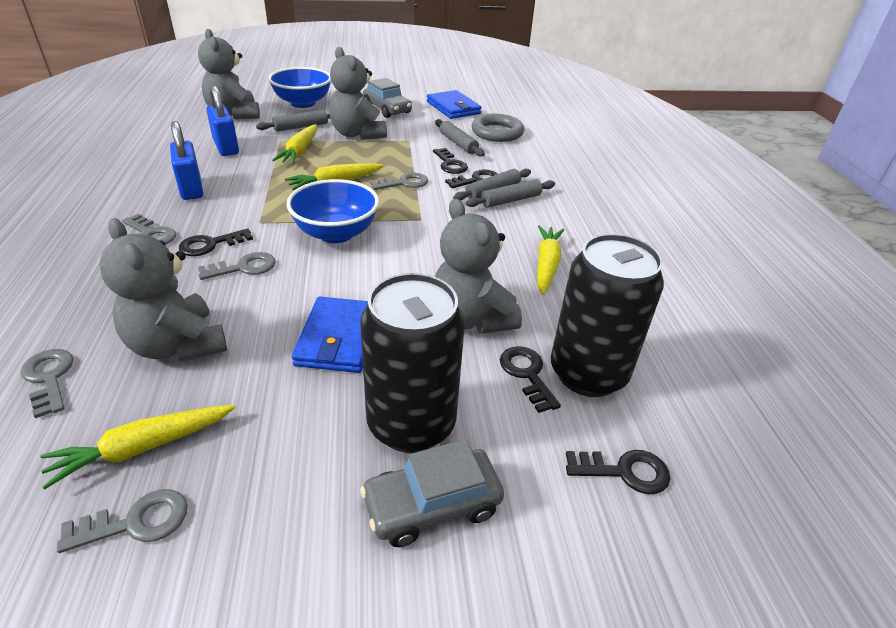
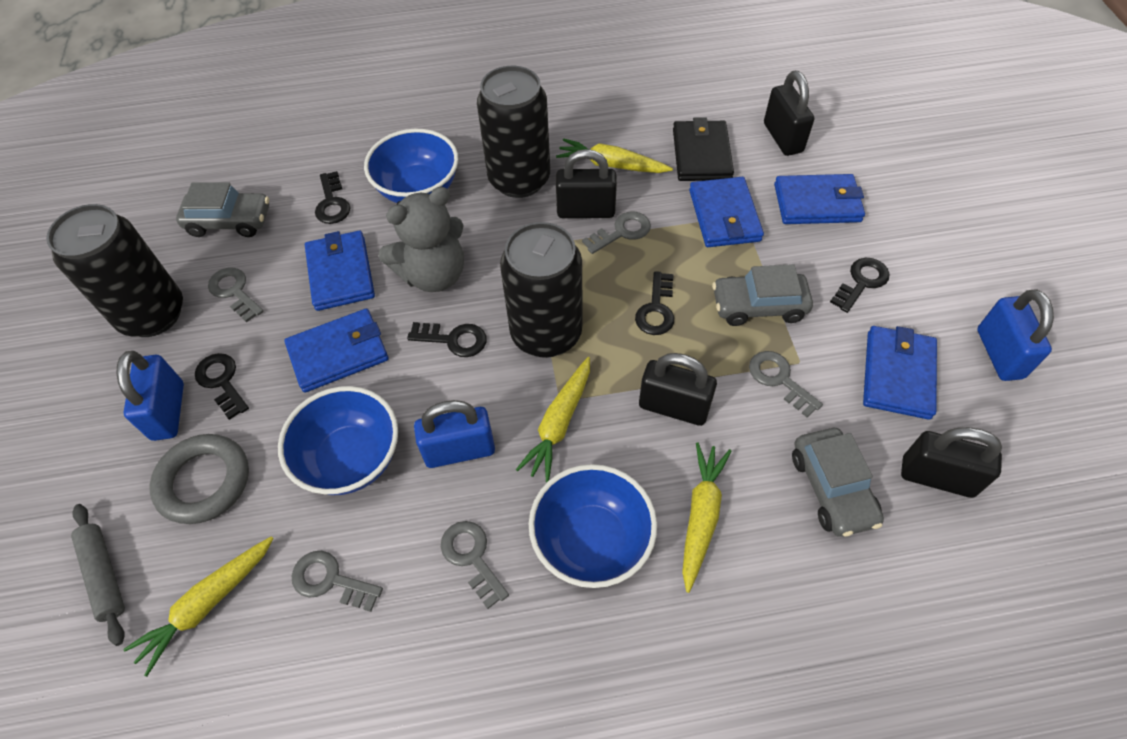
black can: 2 -> 3
black padlock: 0 -> 4
black wallet: 0 -> 1
blue bowl: 2 -> 3
blue padlock: 2 -> 3
blue wallet: 2 -> 5
grey car: 2 -> 3
grey rolling pin: 4 -> 1
grey teddy bear: 4 -> 1

